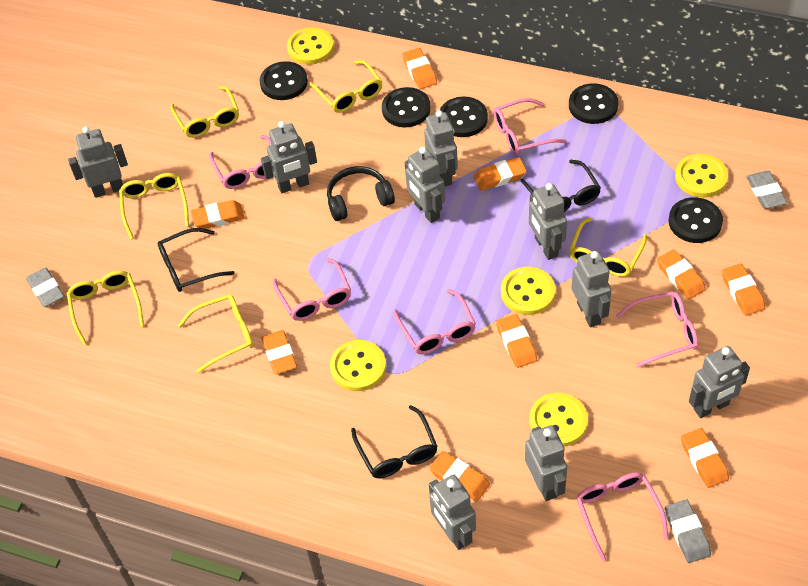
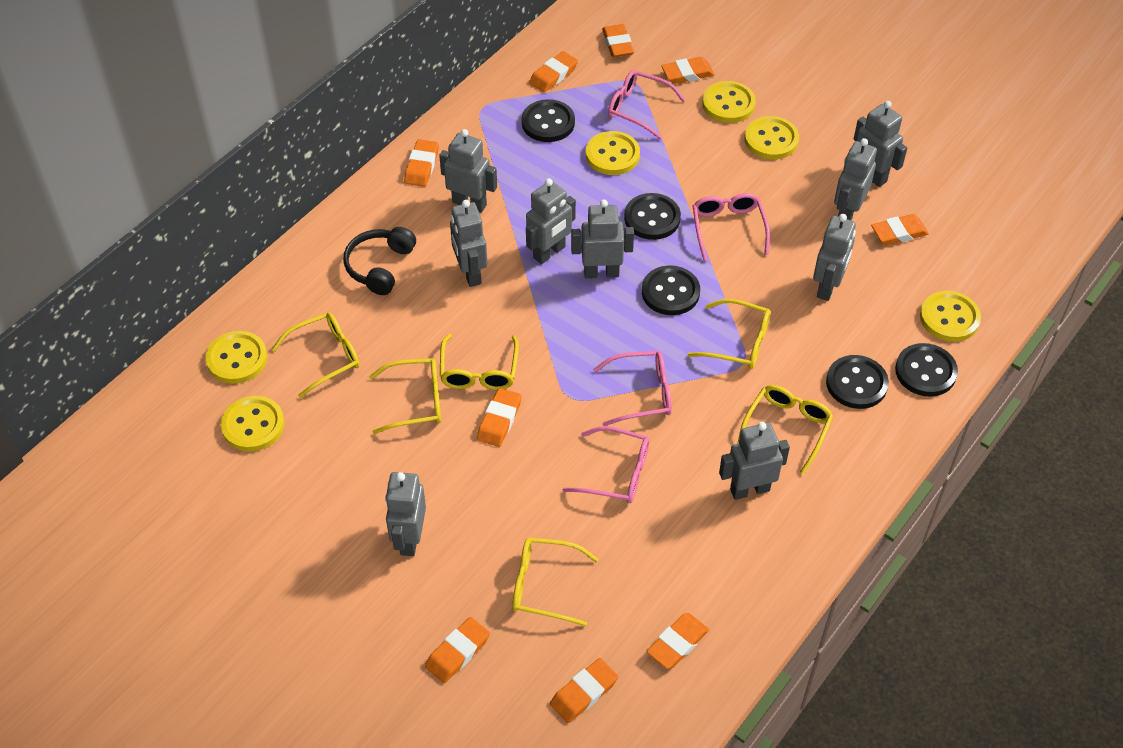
black glasses: 3 -> 0
grey eraser: 3 -> 0
pink glasses: 6 -> 4
yellow button: 5 -> 6

